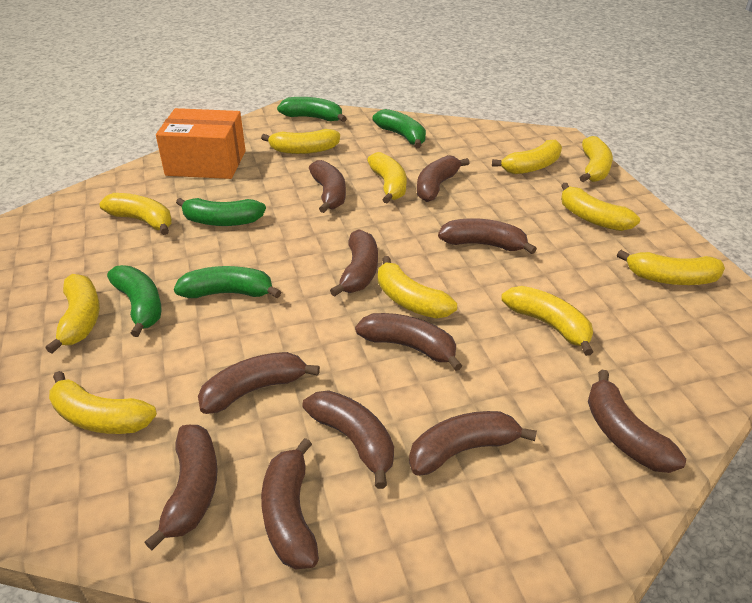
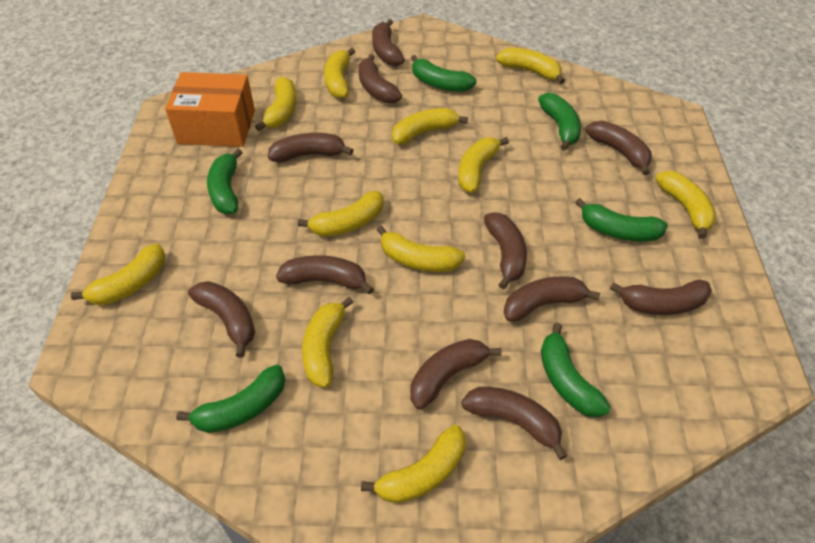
green banana: 5 -> 6

